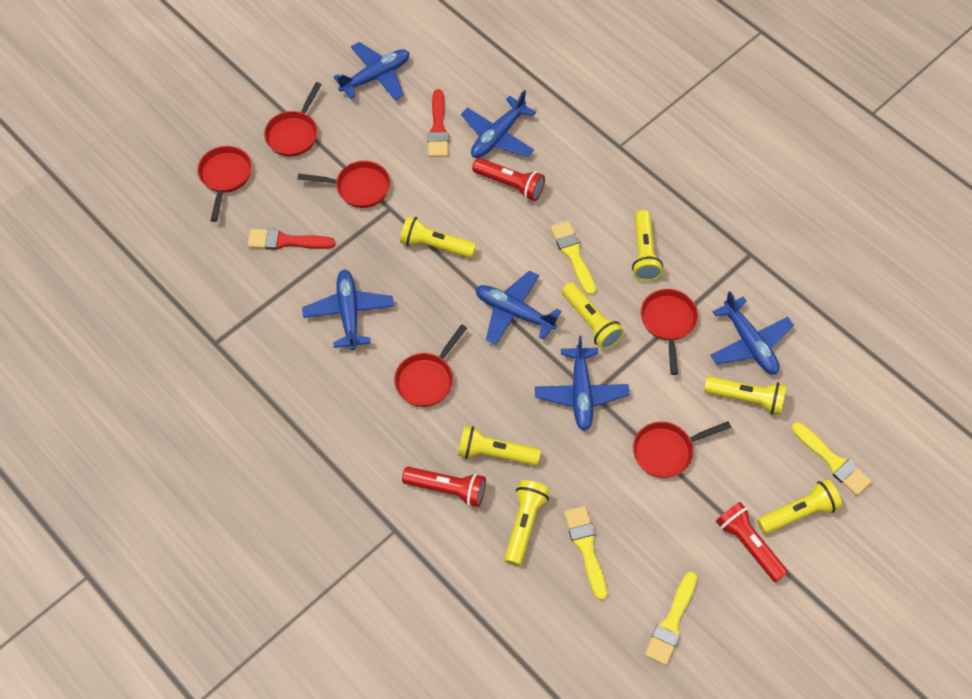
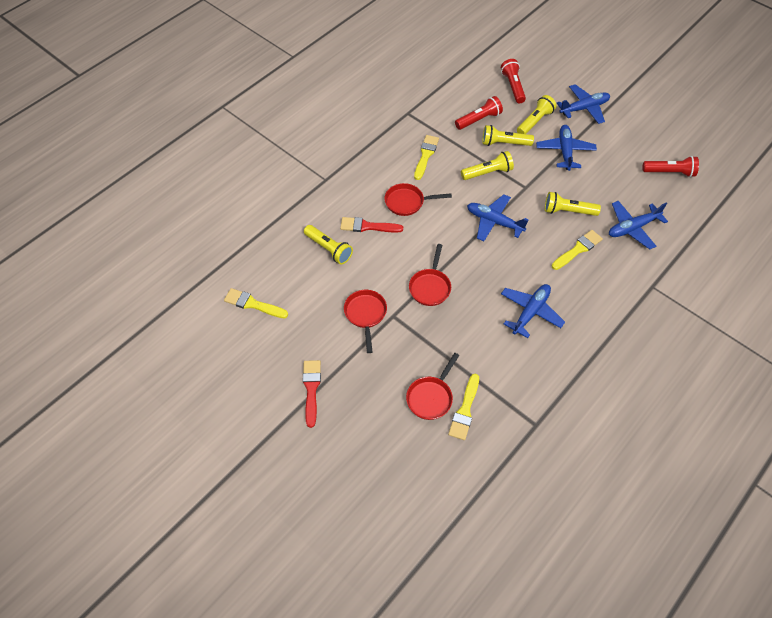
blue plane: 6 -> 5
red pan: 6 -> 4
yellow flashlight: 7 -> 5

